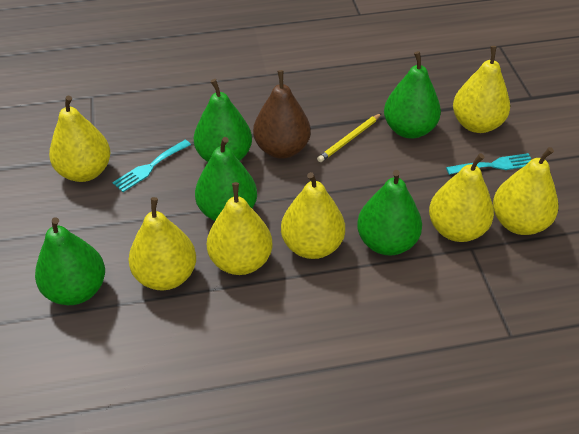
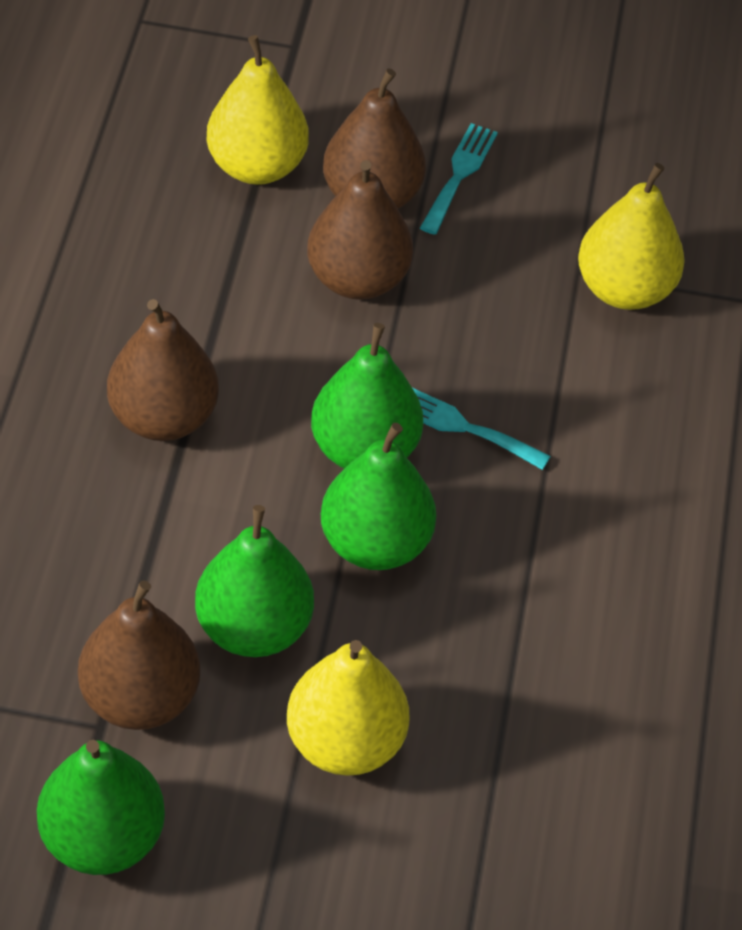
brown pear: 1 -> 4
green pear: 5 -> 4
yellow pear: 7 -> 3
yellow pencil: 1 -> 0

